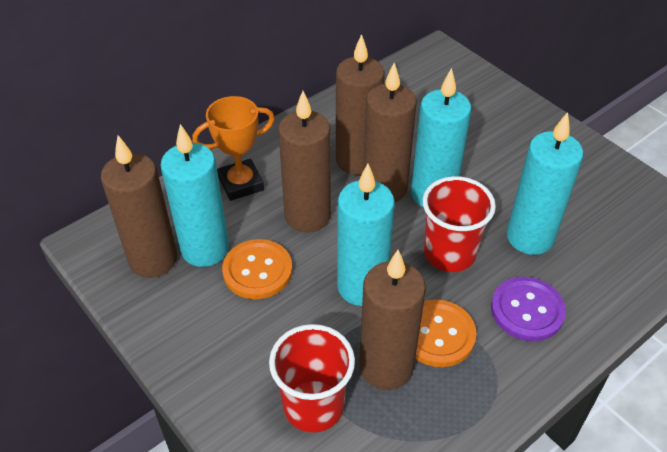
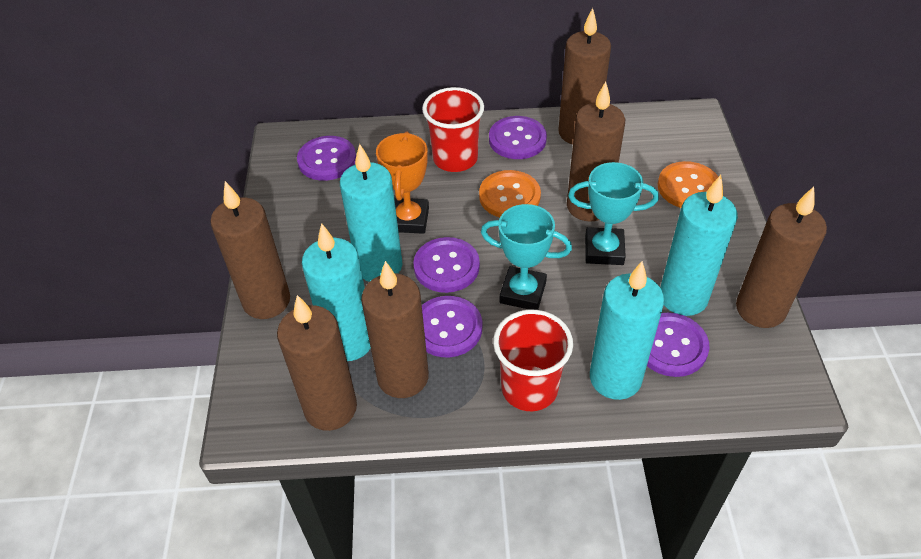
brown candle: 5 -> 6
purple button: 1 -> 5
turquoise trophy: 0 -> 2

